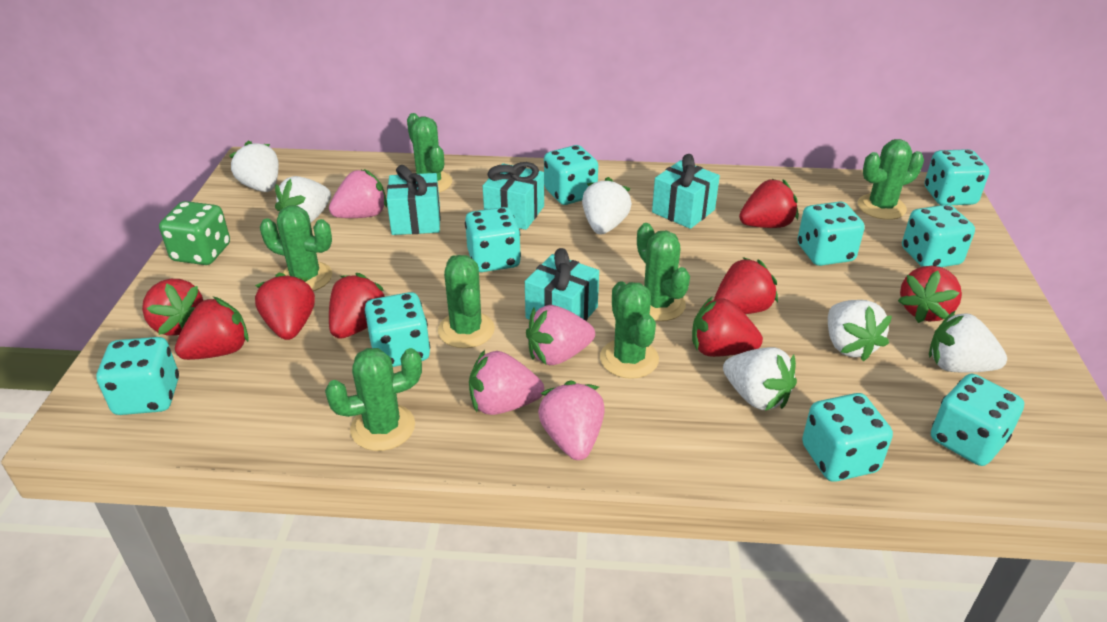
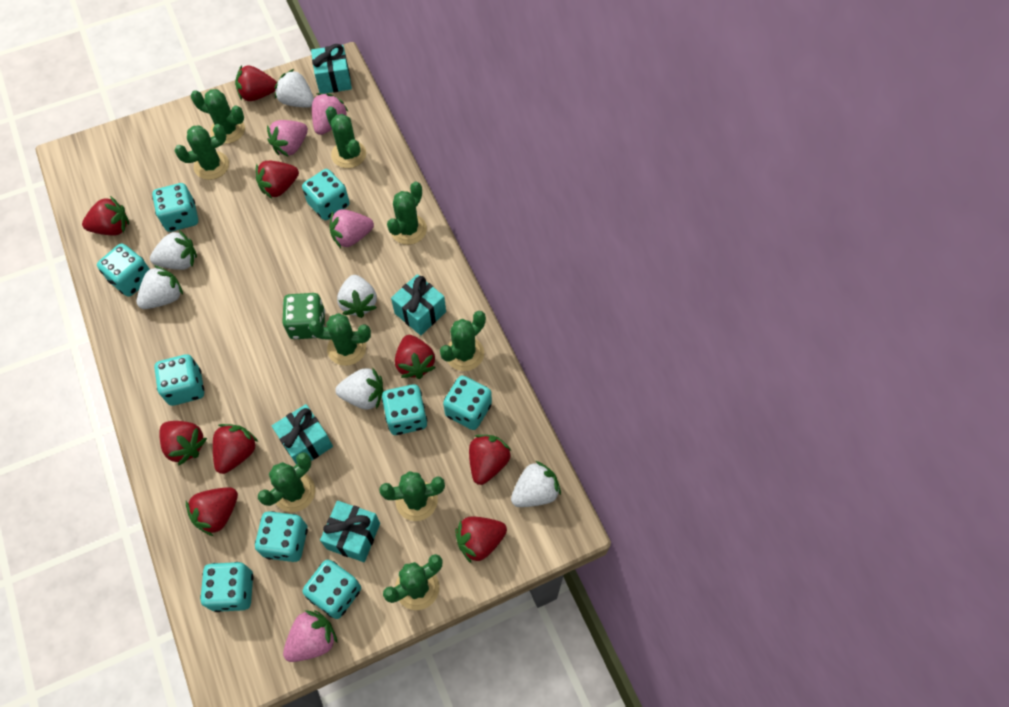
green cactus: 7 -> 9
red strawberry: 8 -> 9

